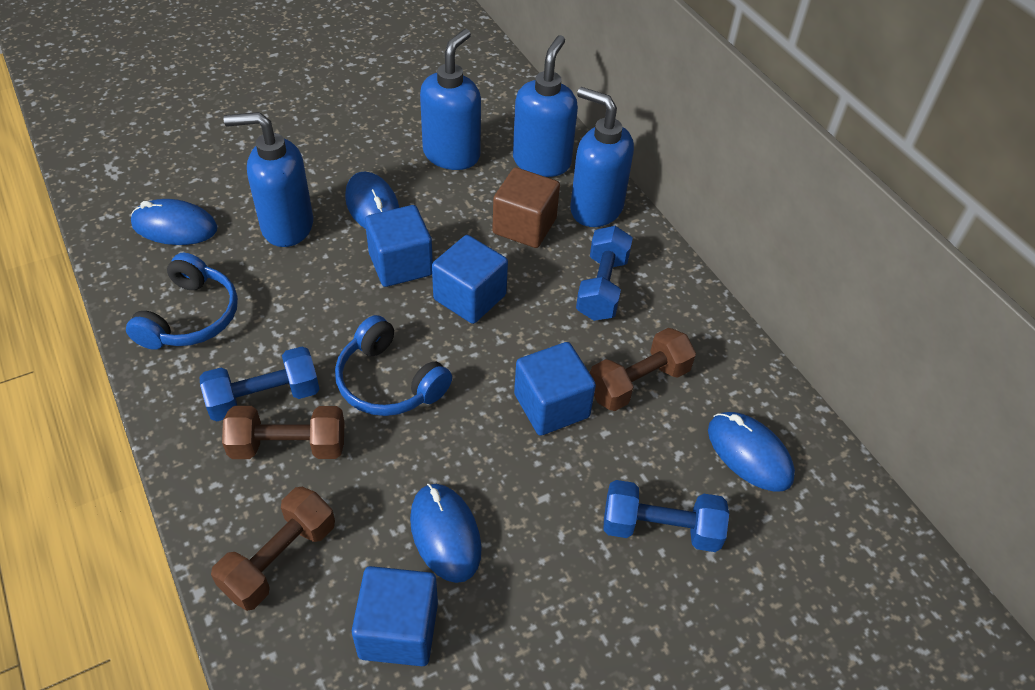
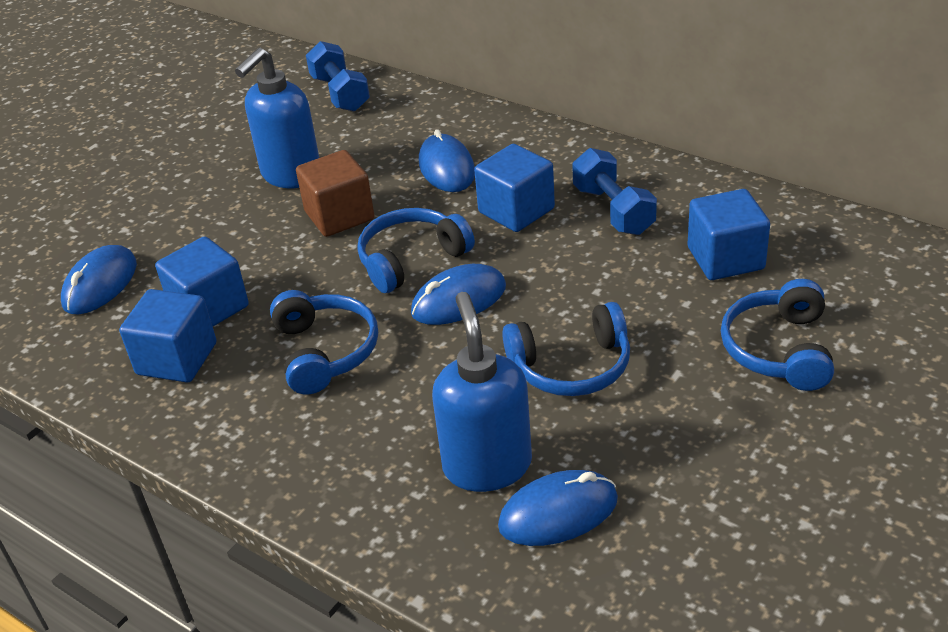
blue dumbbell: 3 -> 2
blue headphones: 2 -> 4
blue soap dispenser: 4 -> 2
brown dumbbell: 3 -> 0

